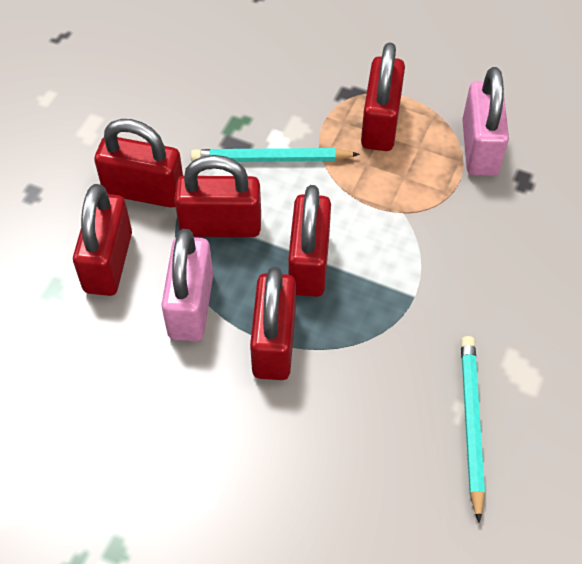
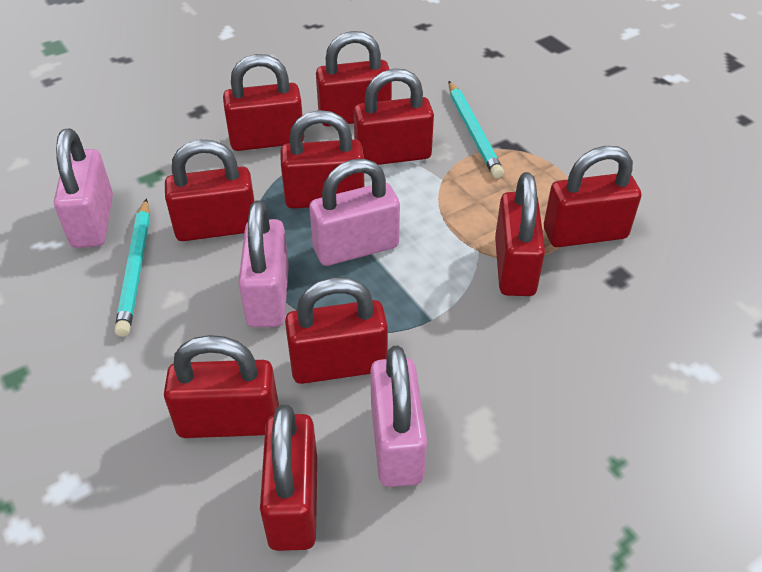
pink padlock: 2 -> 4
red padlock: 6 -> 10

